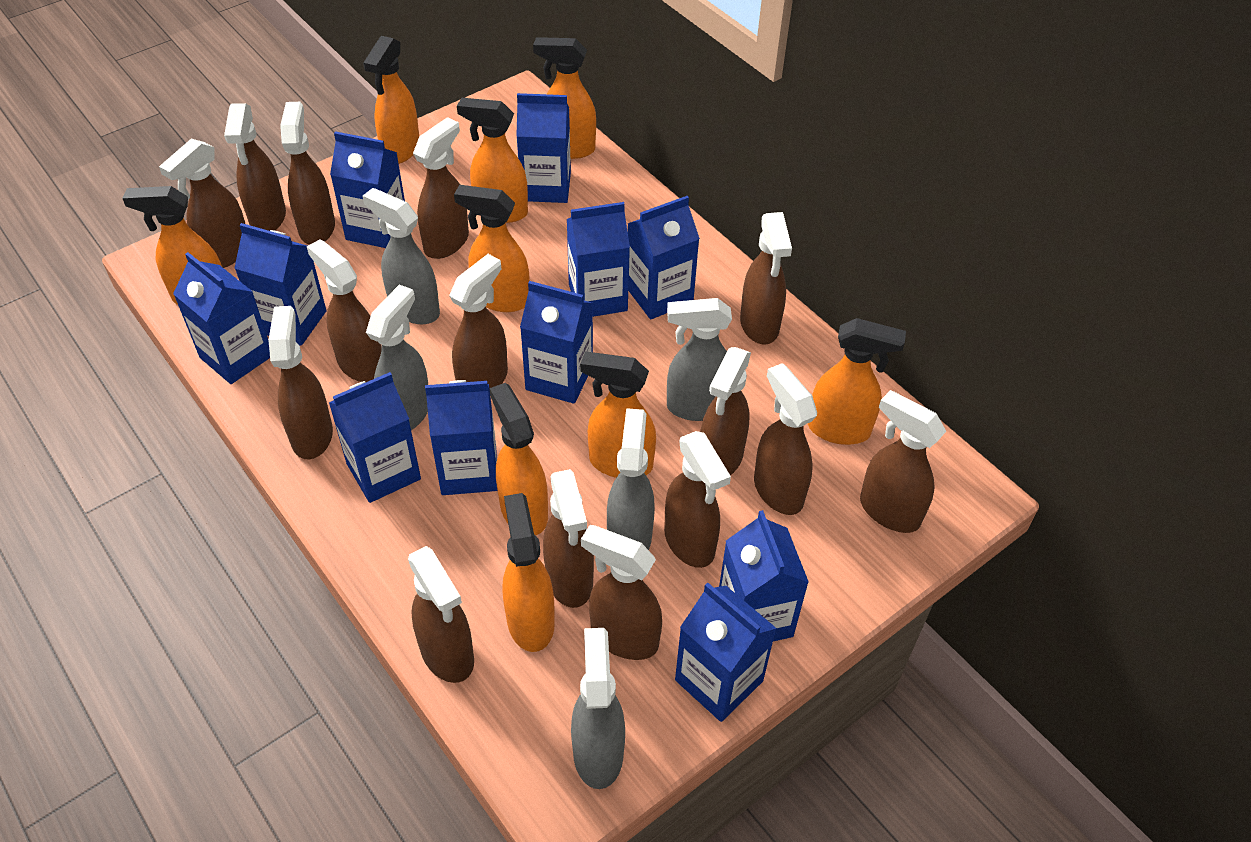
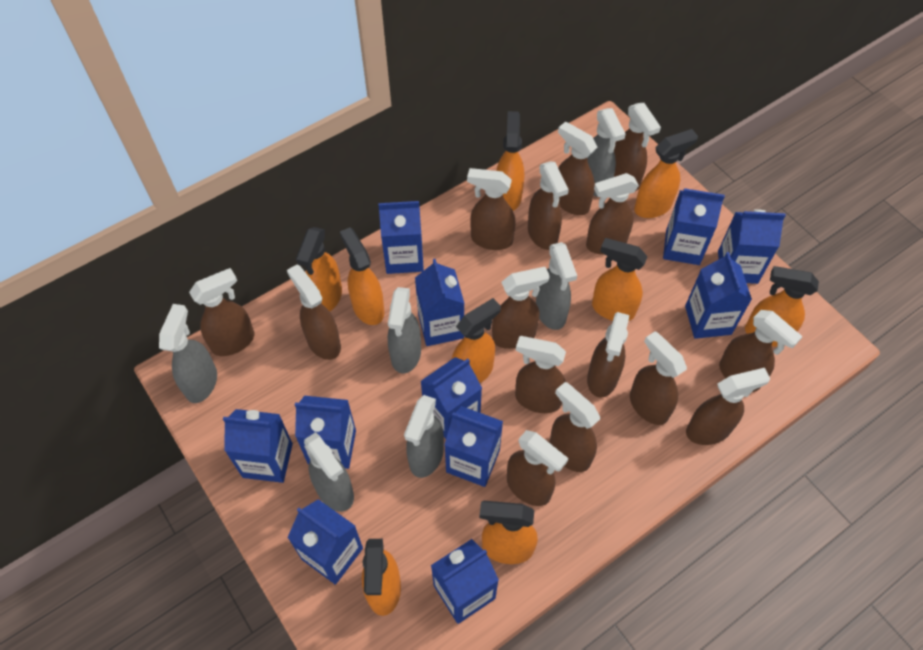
grey spray bottle: 5 -> 6

